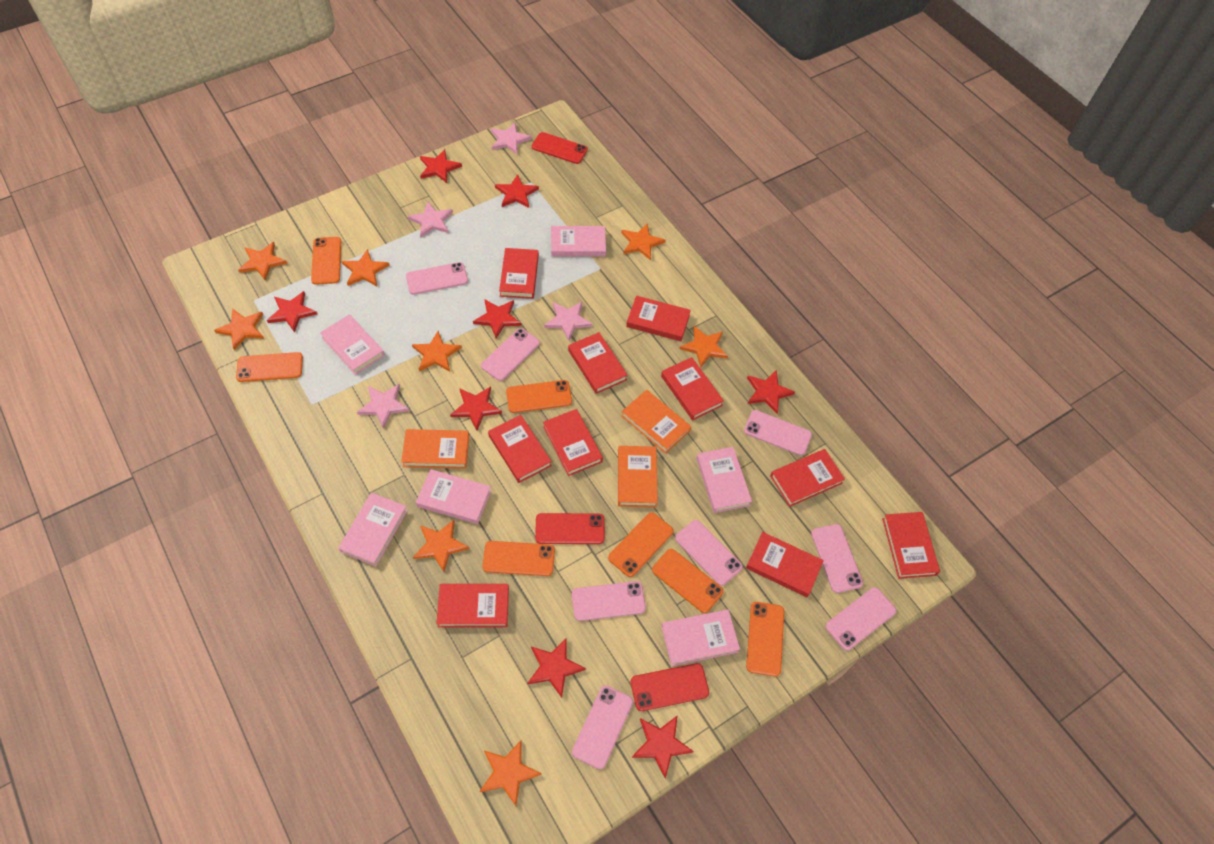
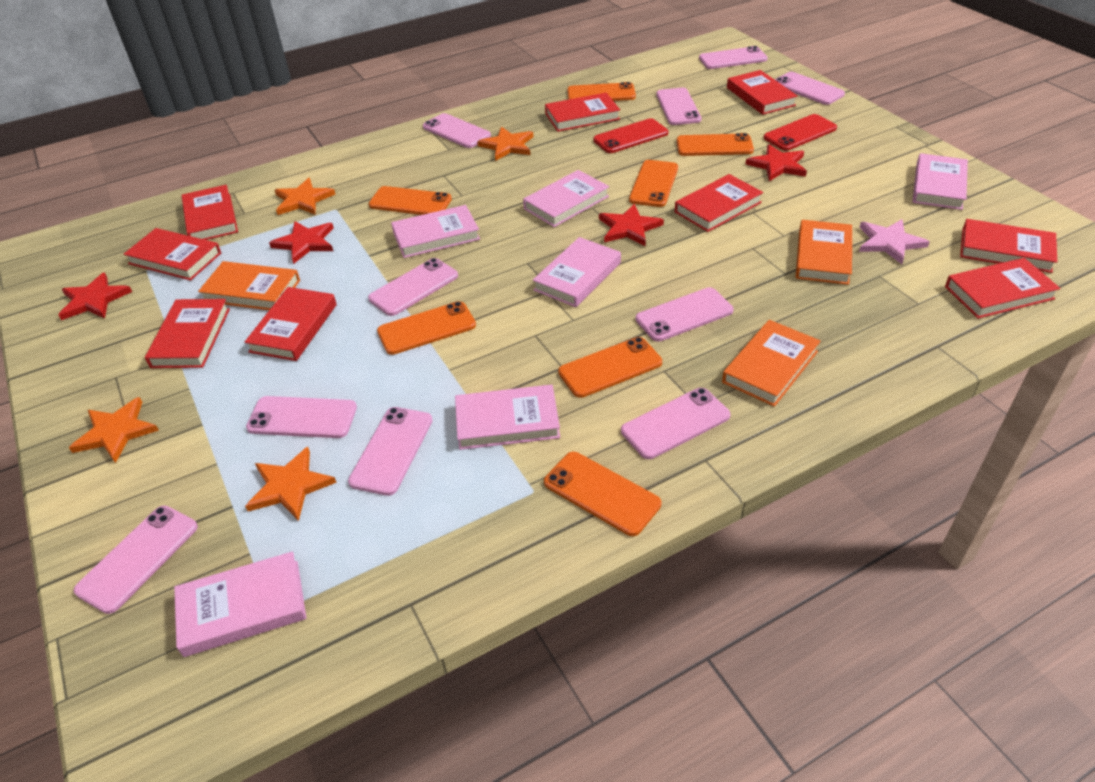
orange star: 8 -> 4
pink phone: 8 -> 10
pink star: 4 -> 1
red book: 10 -> 9
red phone: 3 -> 2
red star: 8 -> 4

